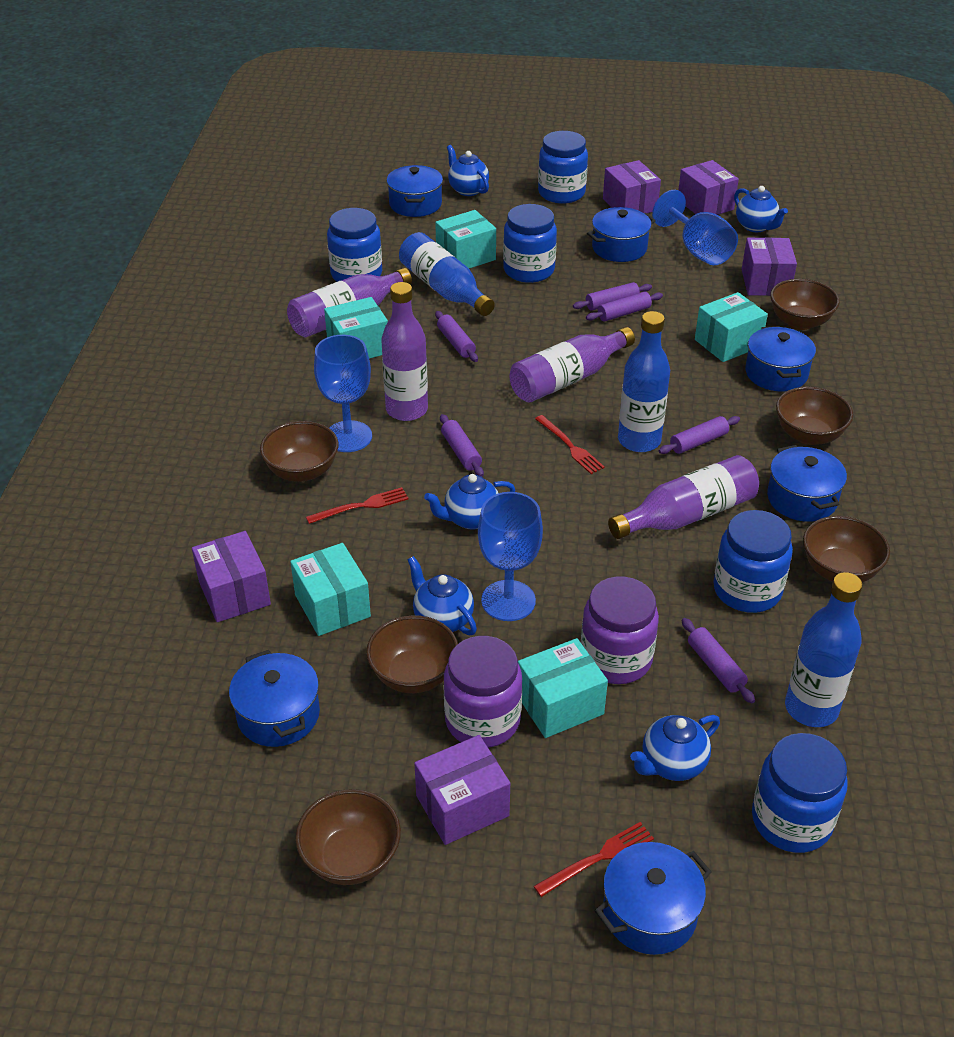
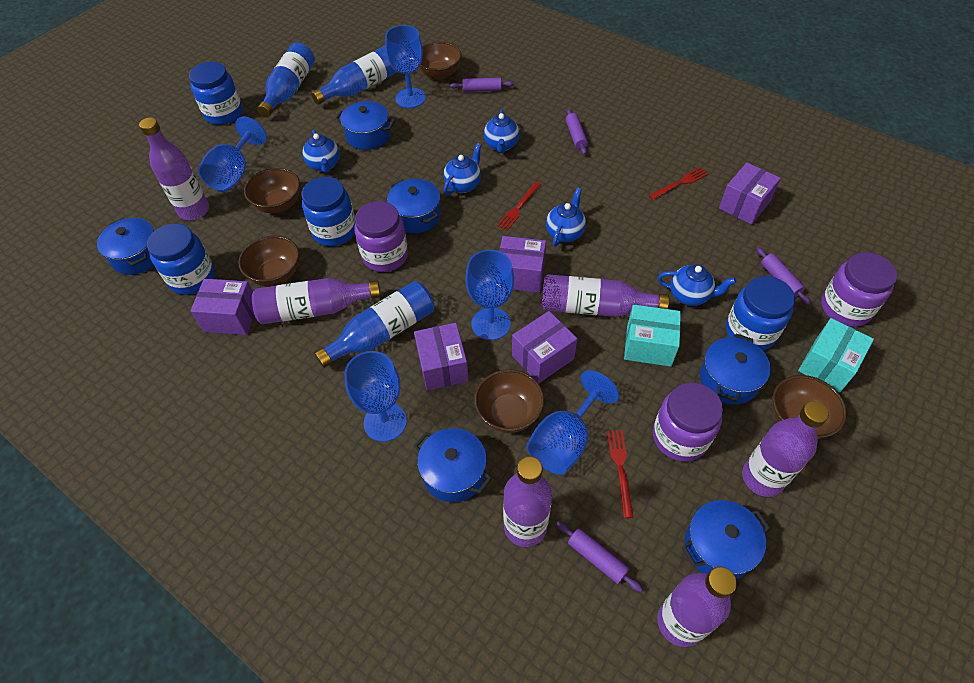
blue goblet: 3 -> 5
blue jar: 5 -> 4
brown bowl: 6 -> 5
purple bottle: 4 -> 6
purple jar: 2 -> 3
purple rolling pin: 6 -> 4
turquoise box: 5 -> 2

